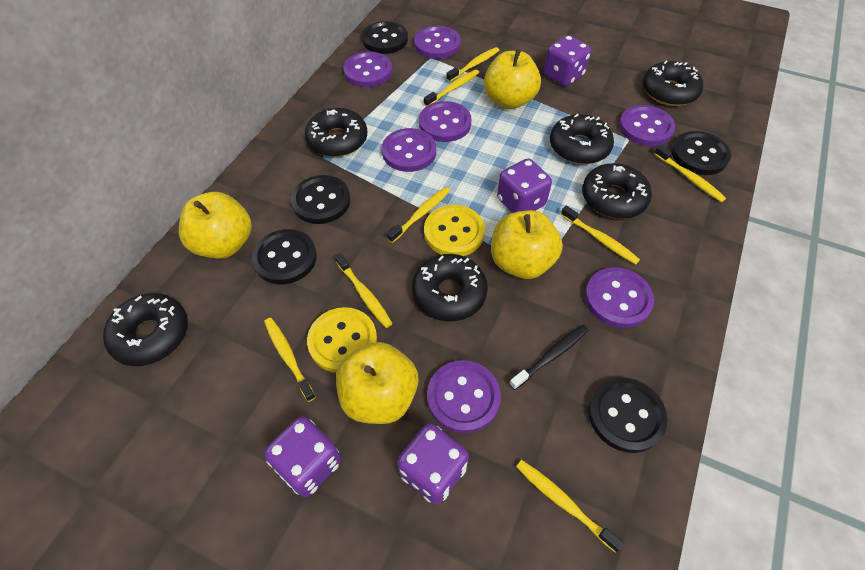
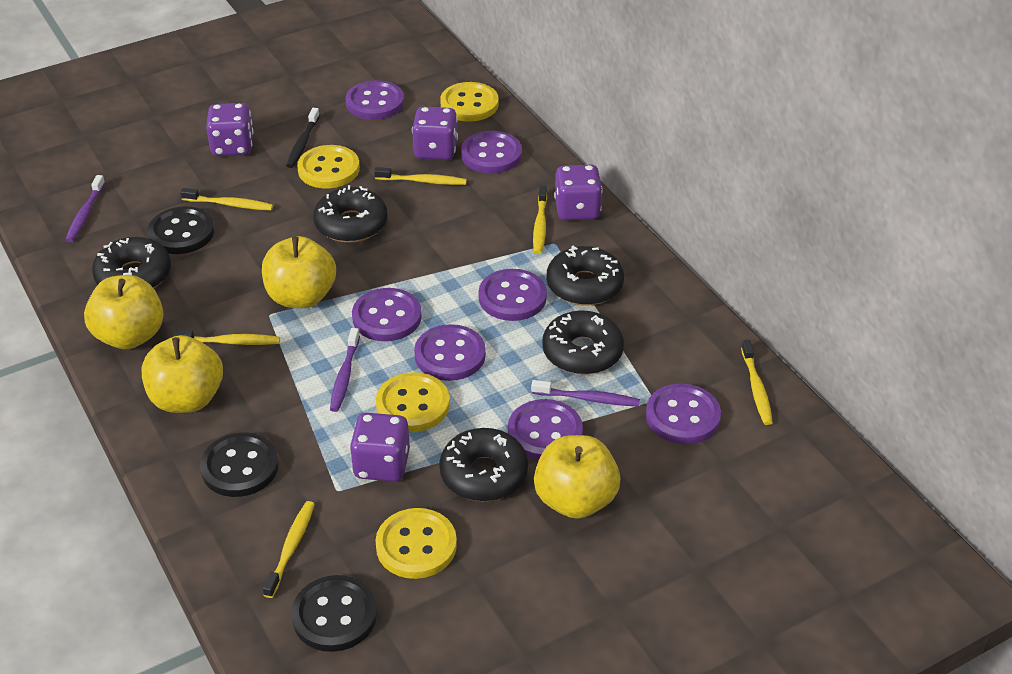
black button: 5 -> 3
black donut: 6 -> 5
purple toothbrush: 0 -> 3
yellow button: 2 -> 4
yellow toothbrush: 8 -> 6

